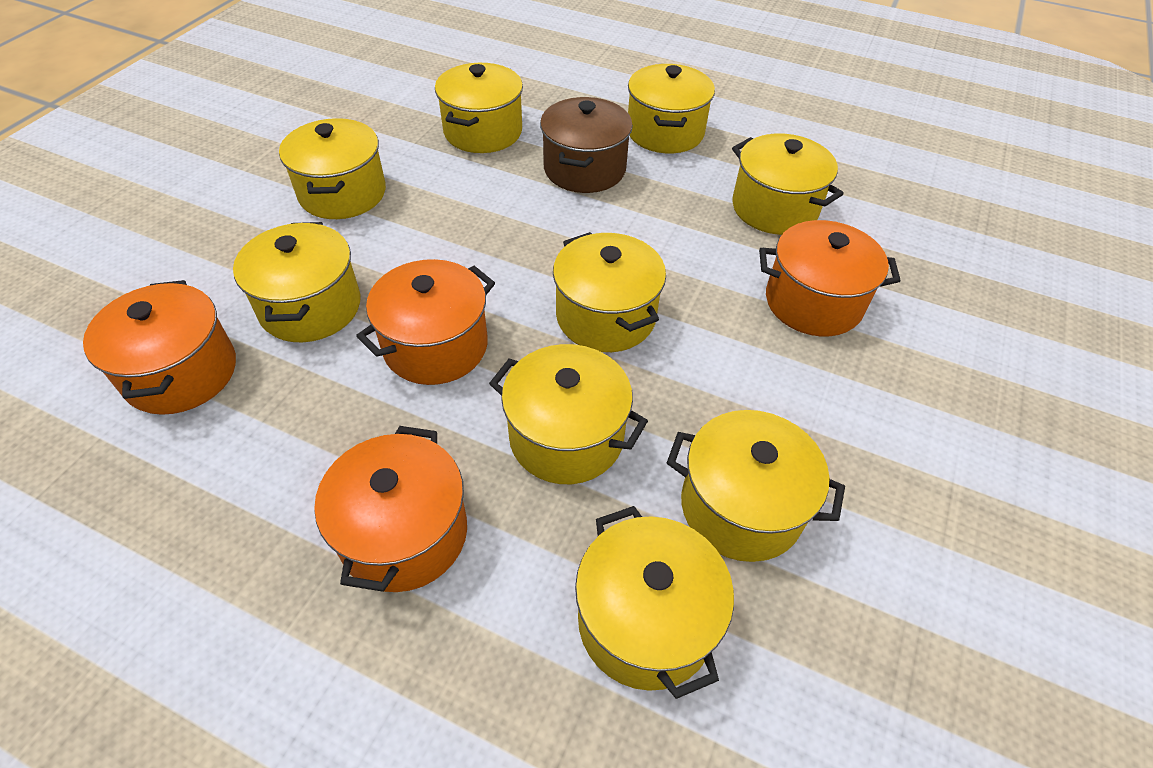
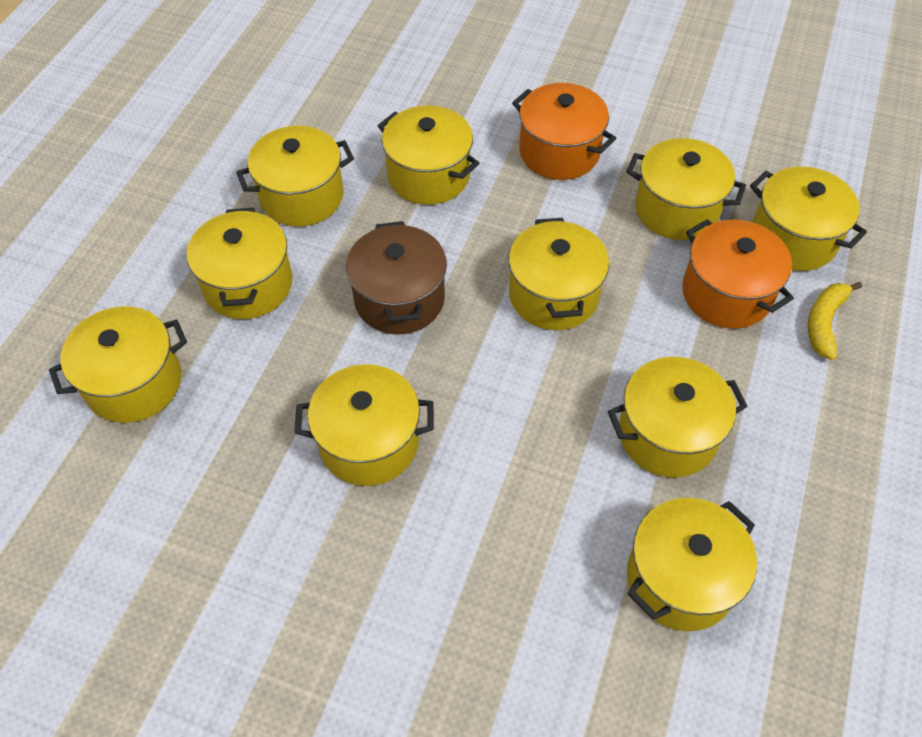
orange pot: 4 -> 2
yellow banana: 0 -> 1
yellow pot: 9 -> 10

